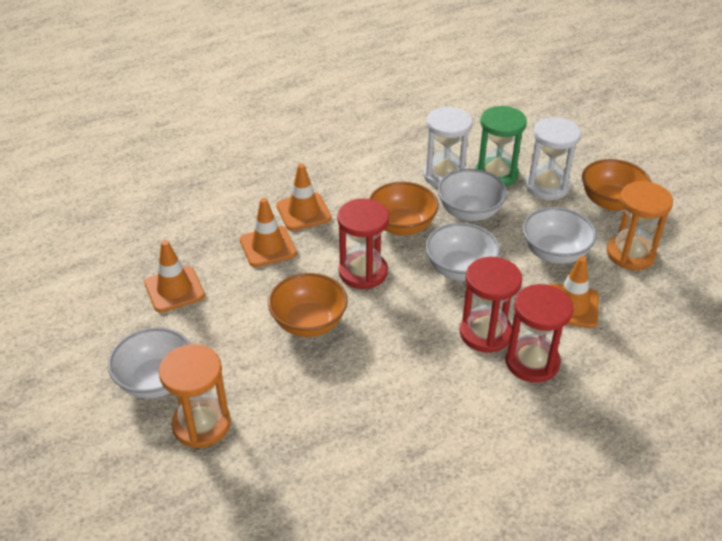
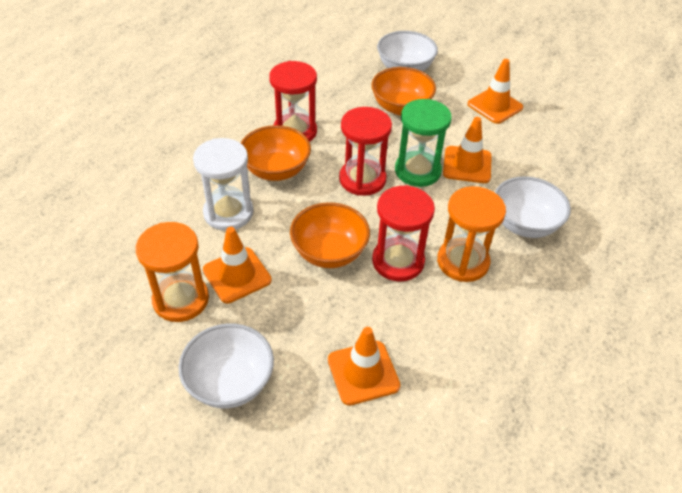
white bowl: 4 -> 3
white hourglass: 2 -> 1

